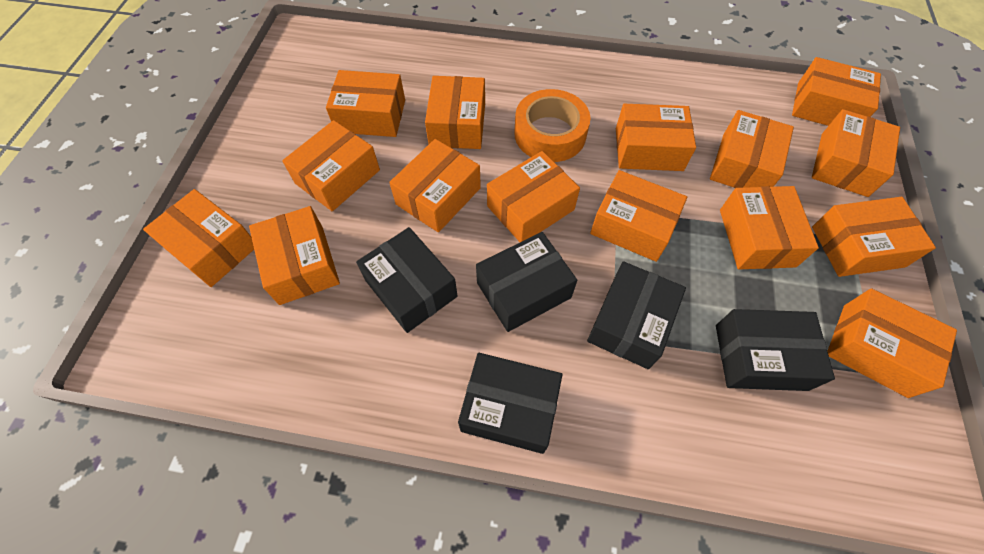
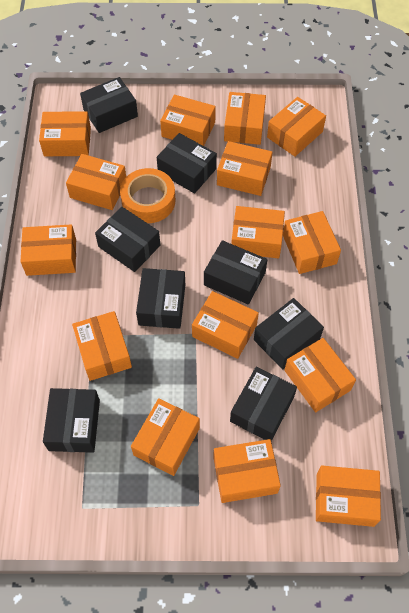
black box: 5 -> 8

